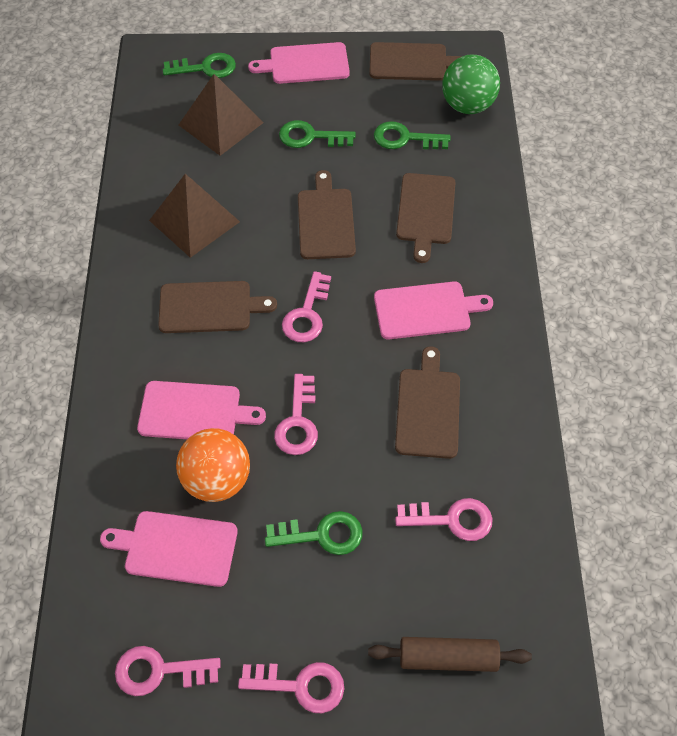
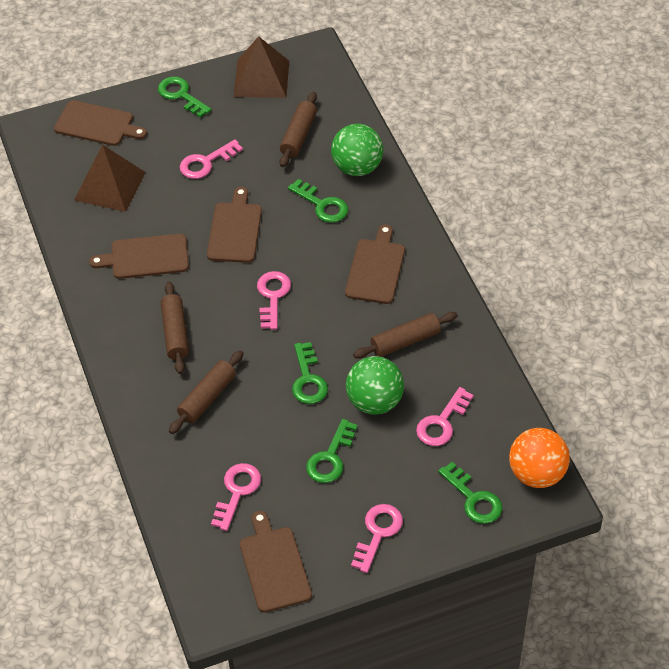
brown rolling pin: 1 -> 4
green ball: 1 -> 2
green key: 4 -> 5
pink cutting board: 4 -> 0

